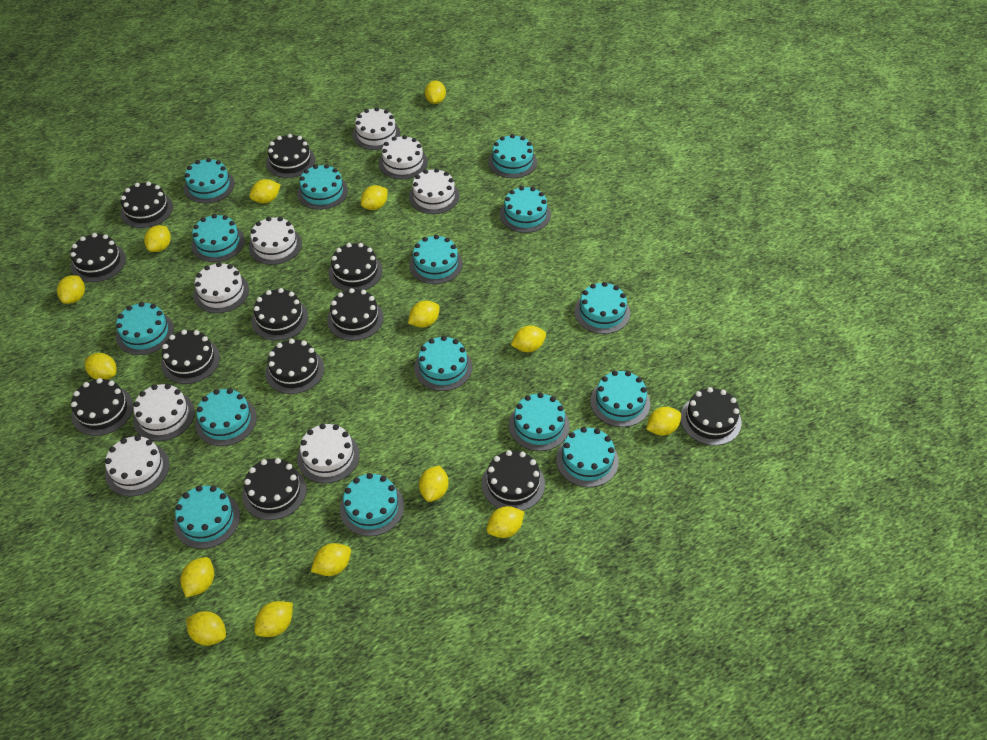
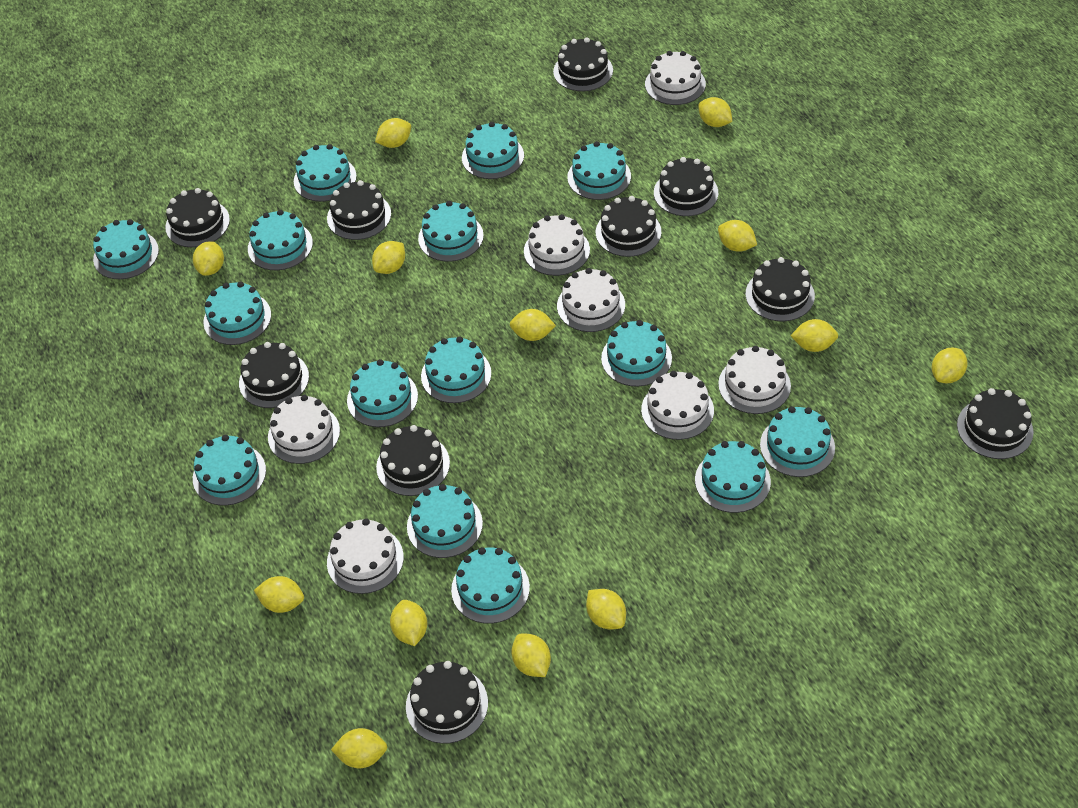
black cake: 12 -> 10
white cake: 8 -> 7
yellow lemon: 15 -> 13

